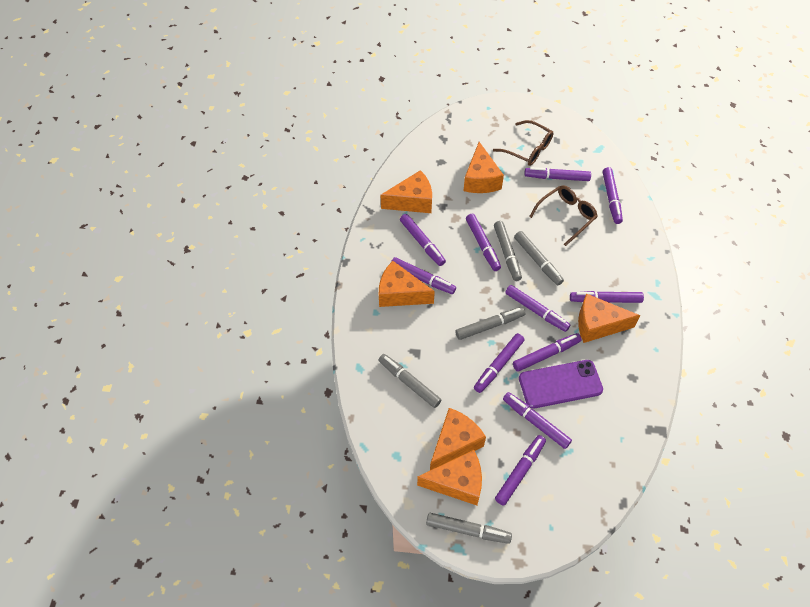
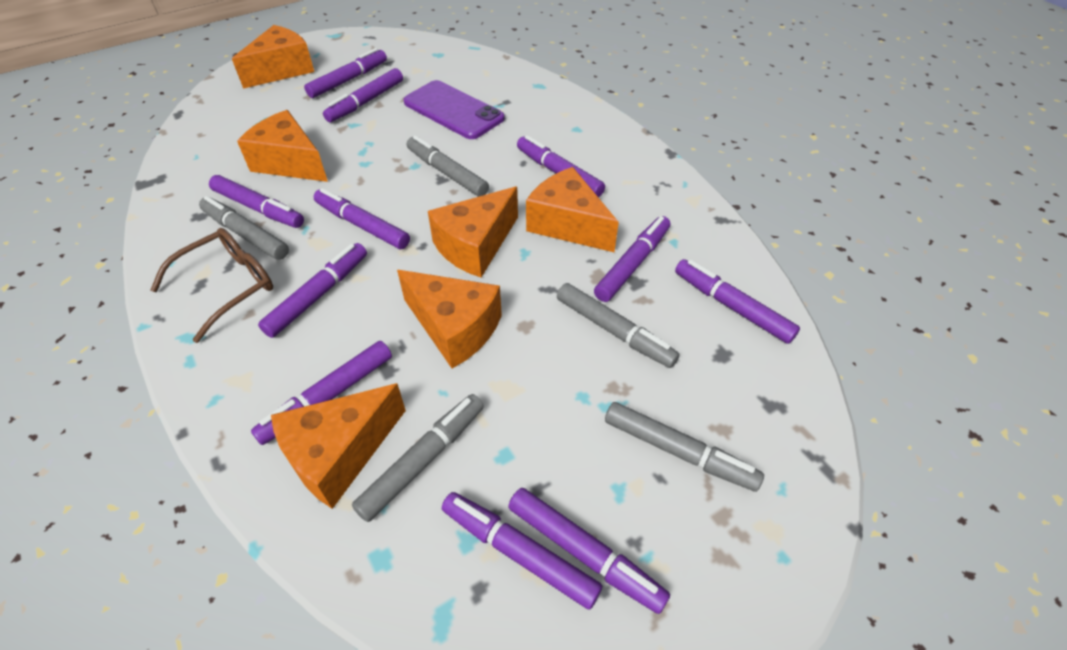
brown glasses: 2 -> 1

